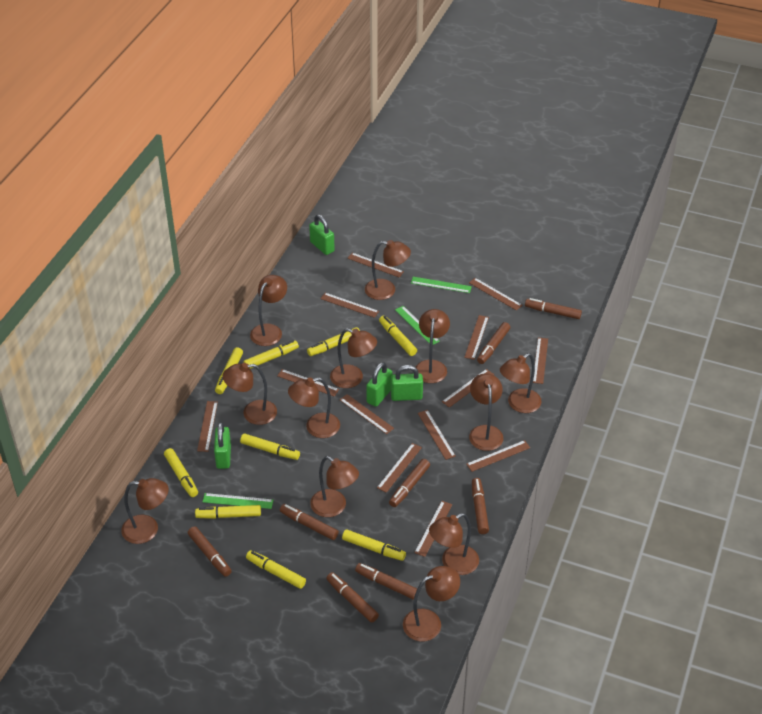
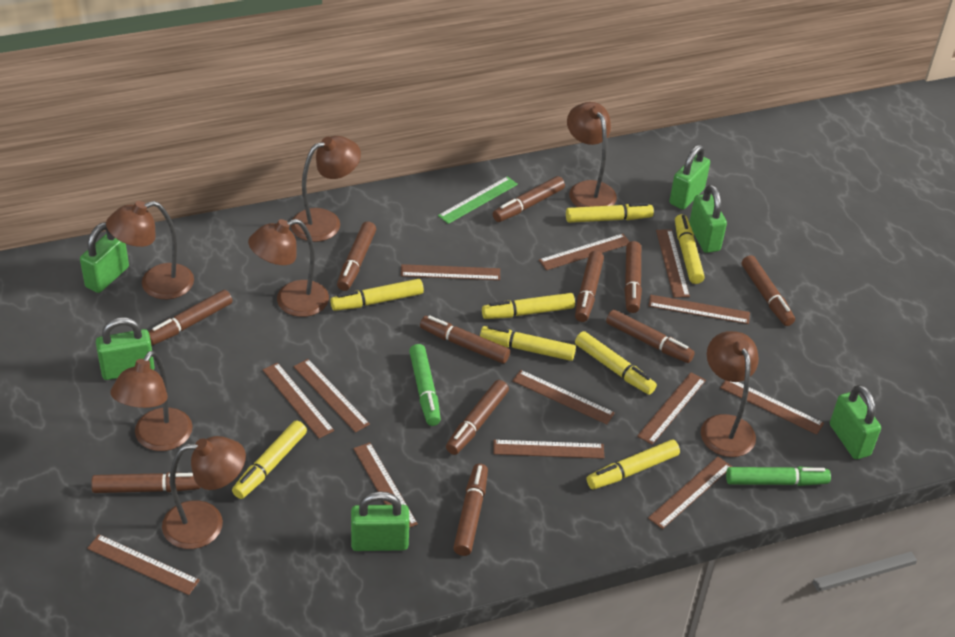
brown lamp: 12 -> 7
brown marker: 8 -> 11
green marker: 0 -> 2
green padlock: 4 -> 6
green ruler: 3 -> 1
yellow marker: 9 -> 8

